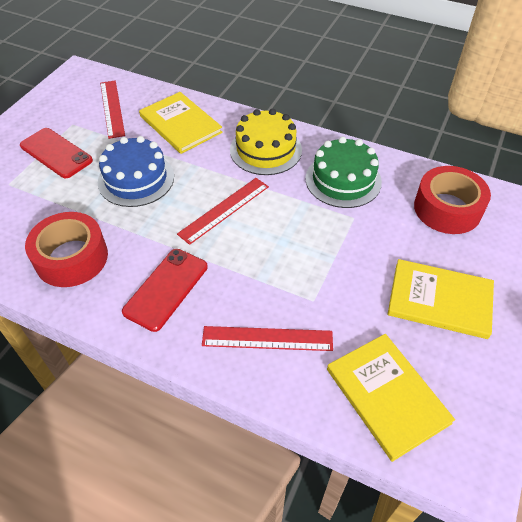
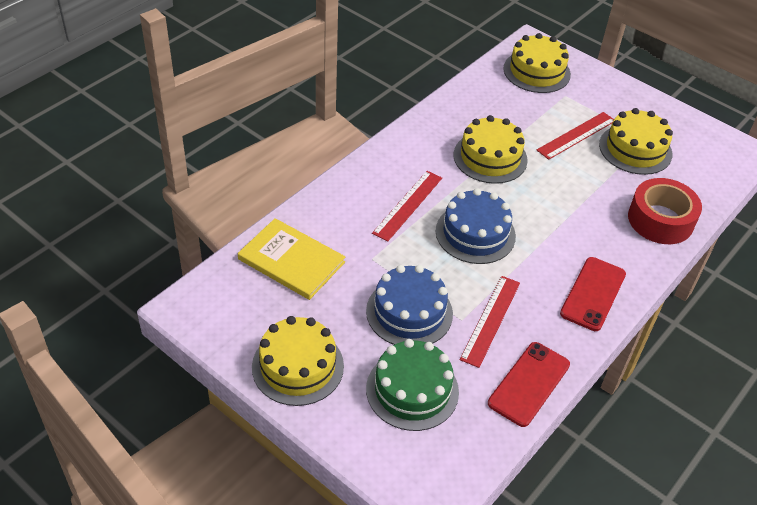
blue cake: 1 -> 2
red tape: 2 -> 1
yellow book: 3 -> 1
yellow cake: 1 -> 4

